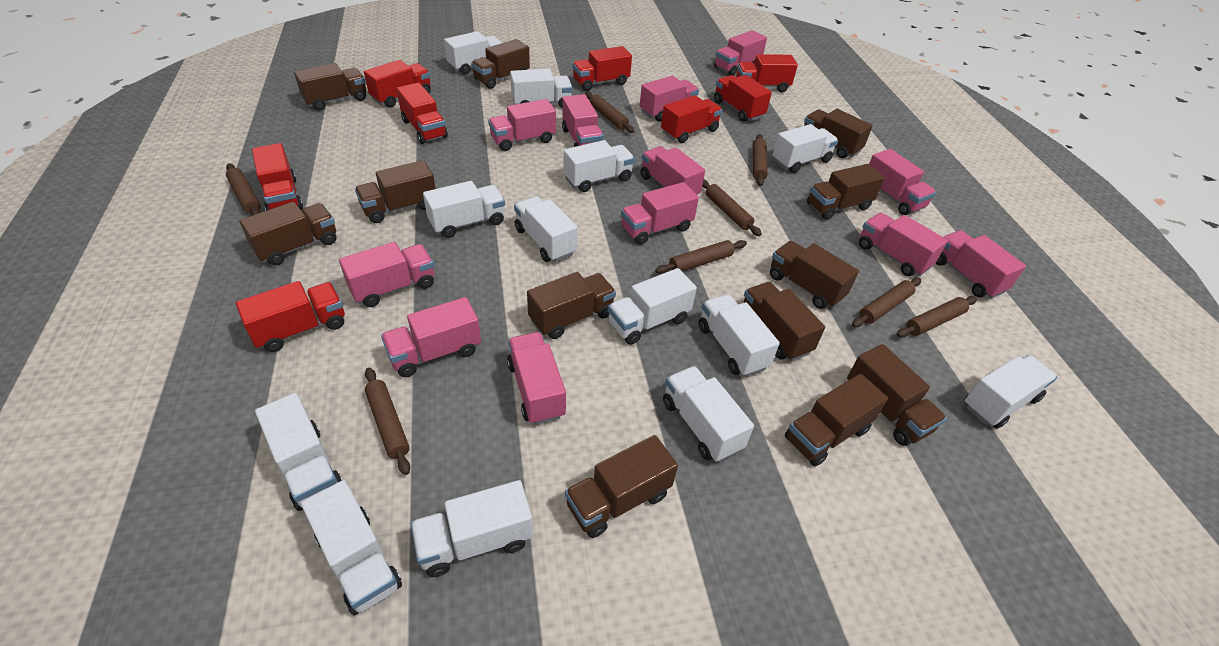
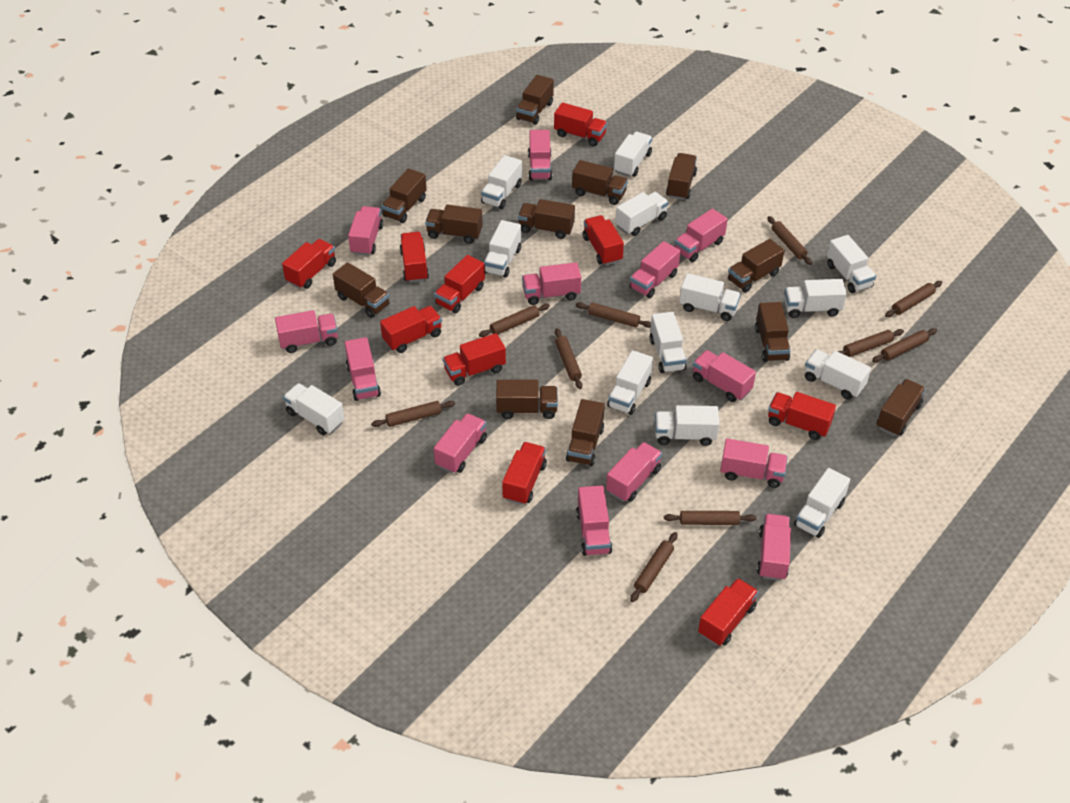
brown rolling pin: 8 -> 10
pink truck: 12 -> 13
red truck: 8 -> 10

